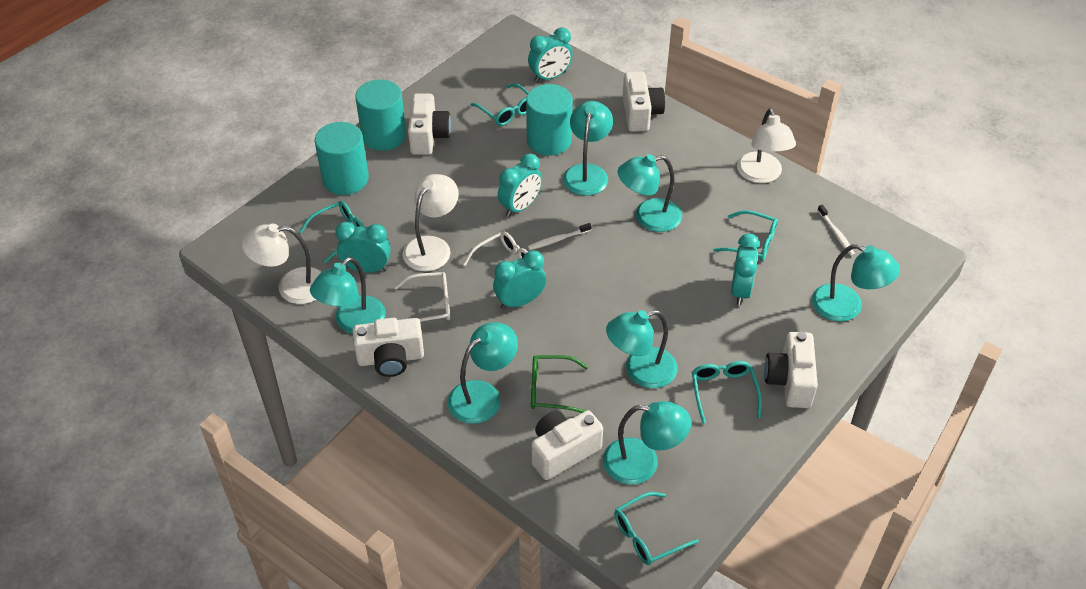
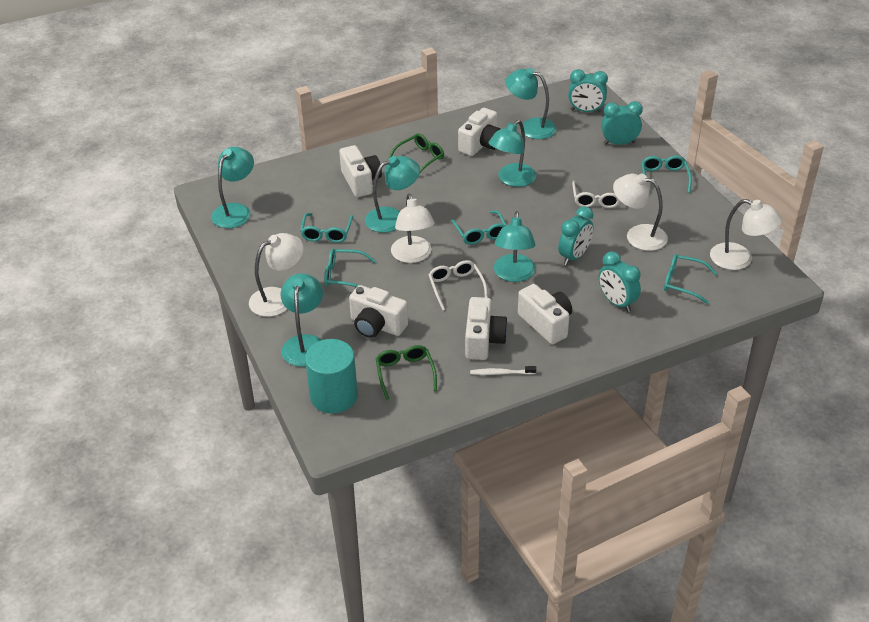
green glasses: 1 -> 2
turquoise clock: 5 -> 4
turquoise cylinder: 3 -> 1
turquoise lamp: 7 -> 6
white lamp: 3 -> 4
white toothbrush: 2 -> 1

